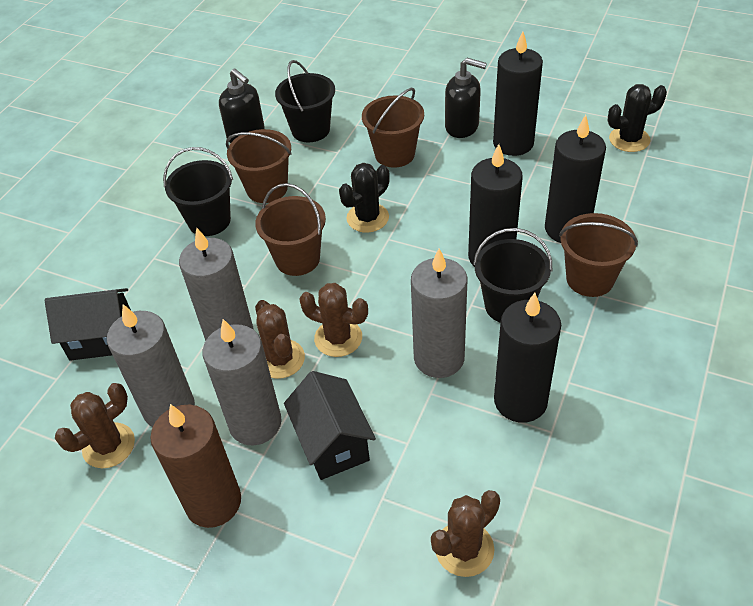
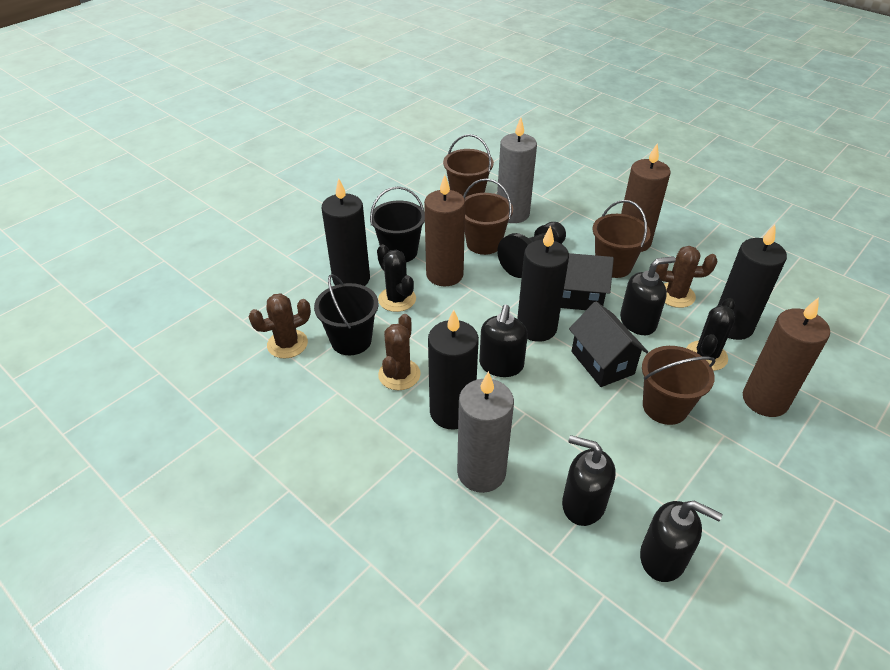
black bucket: 3 -> 2
black pawn: 0 -> 1
black soap dispenser: 2 -> 4
brown cactus: 4 -> 3
brown candle: 1 -> 3
grey candle: 4 -> 2

